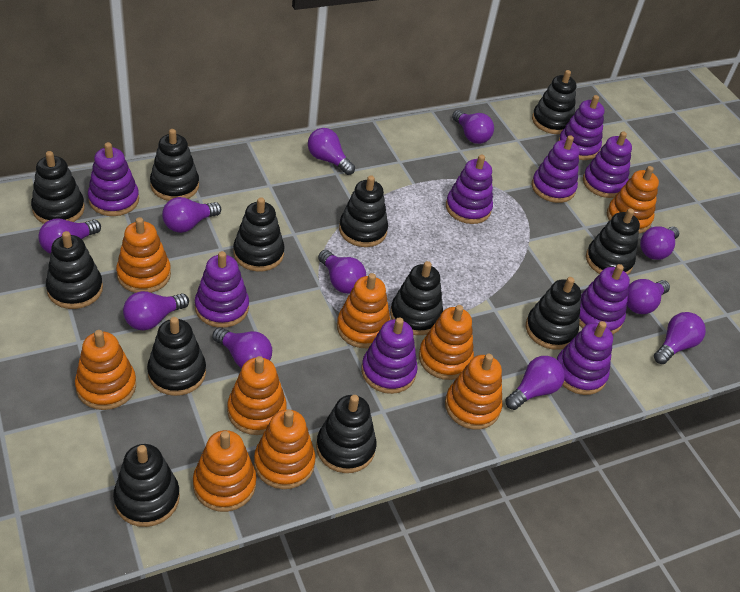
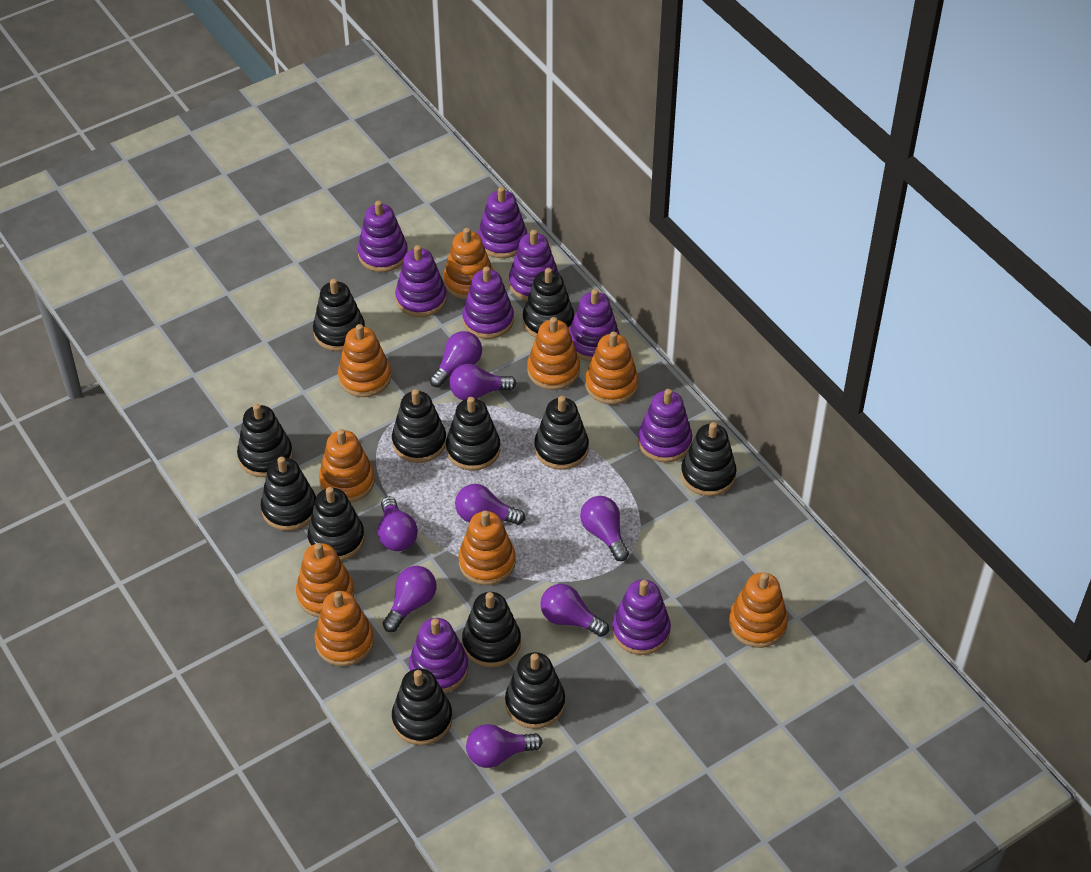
purple light bulb: 11 -> 8

